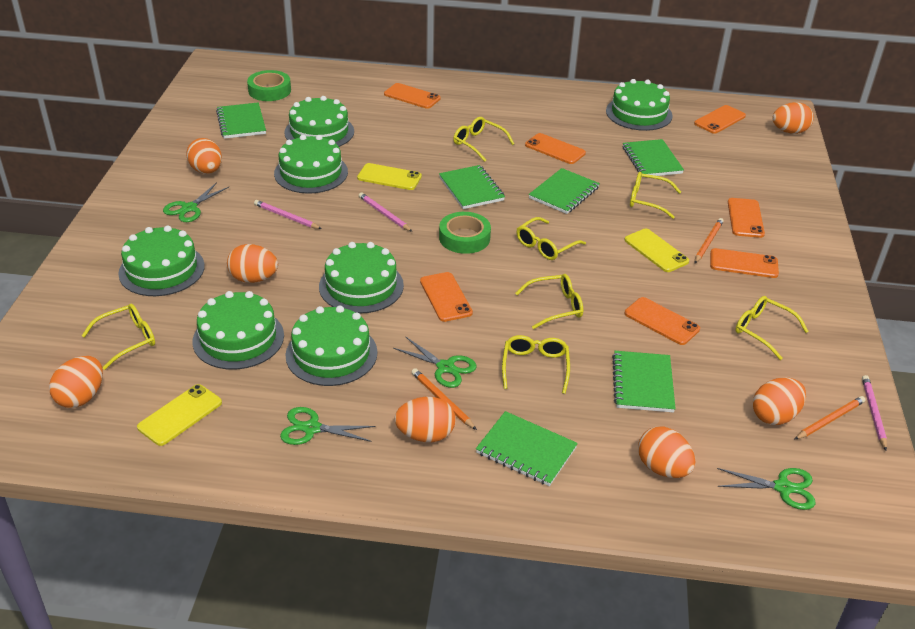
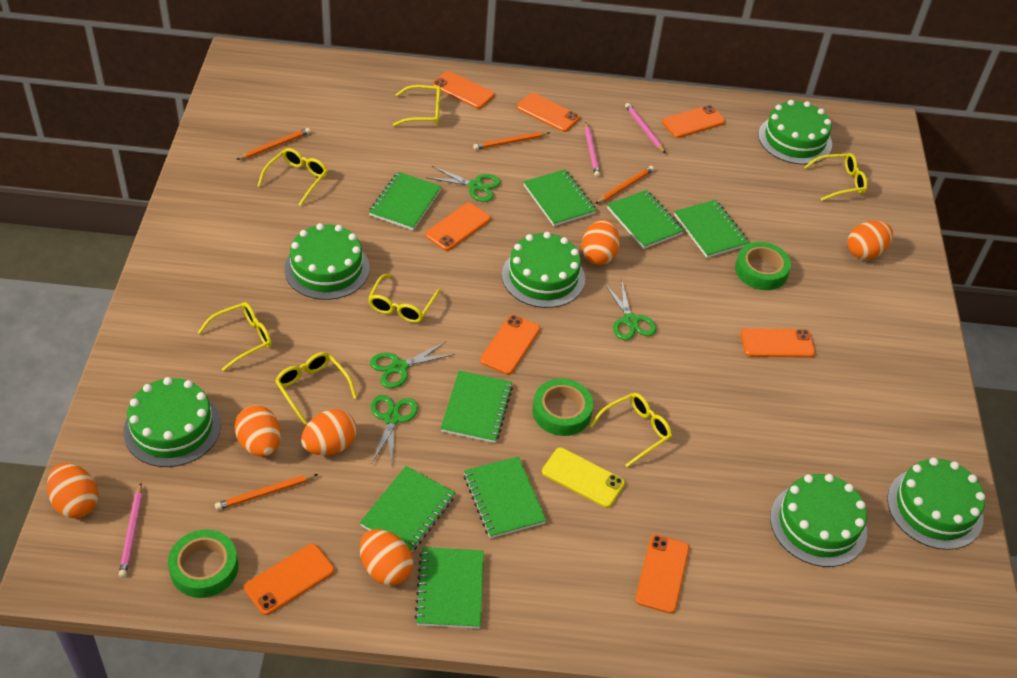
green cake: 7 -> 6
green notebook: 6 -> 8
green tape: 2 -> 3
orange egg: 7 -> 6
orange pencil: 3 -> 4
orange phone: 7 -> 8
yellow phone: 3 -> 1

